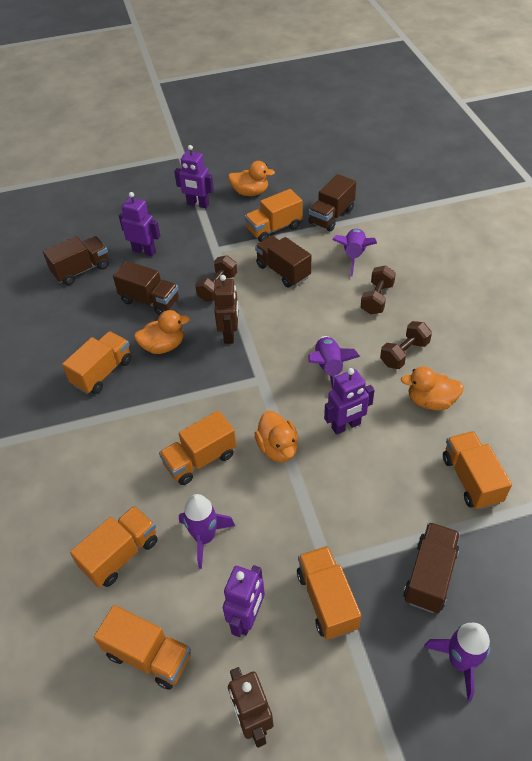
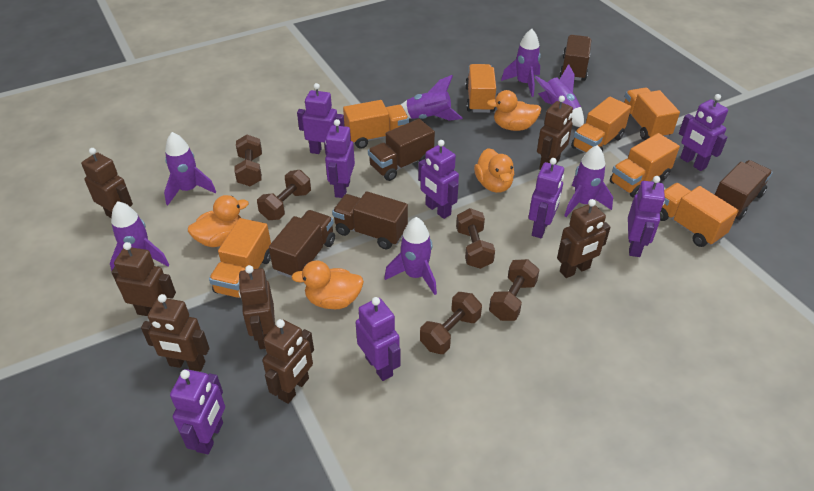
brown dumbbell: 3 -> 5
brown robot: 2 -> 7
purple robot: 4 -> 8
purple rocket: 4 -> 7

